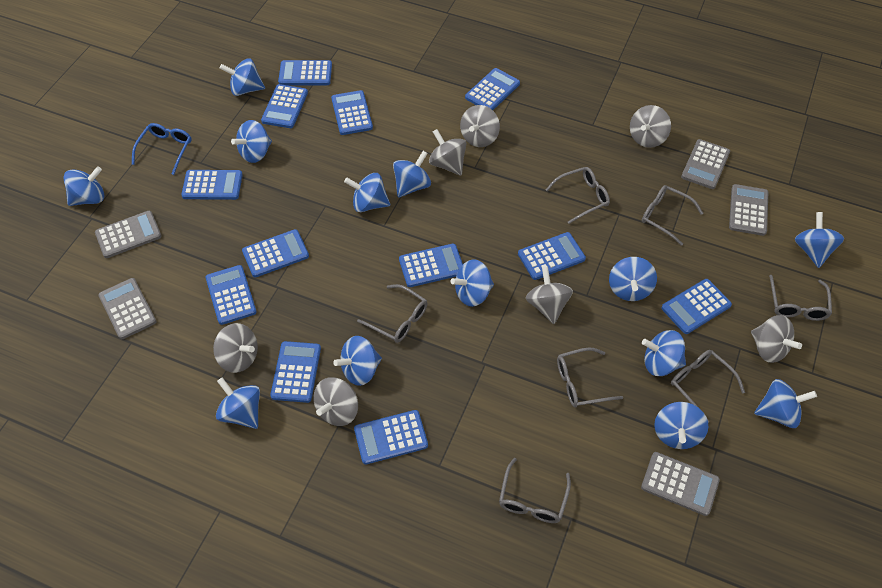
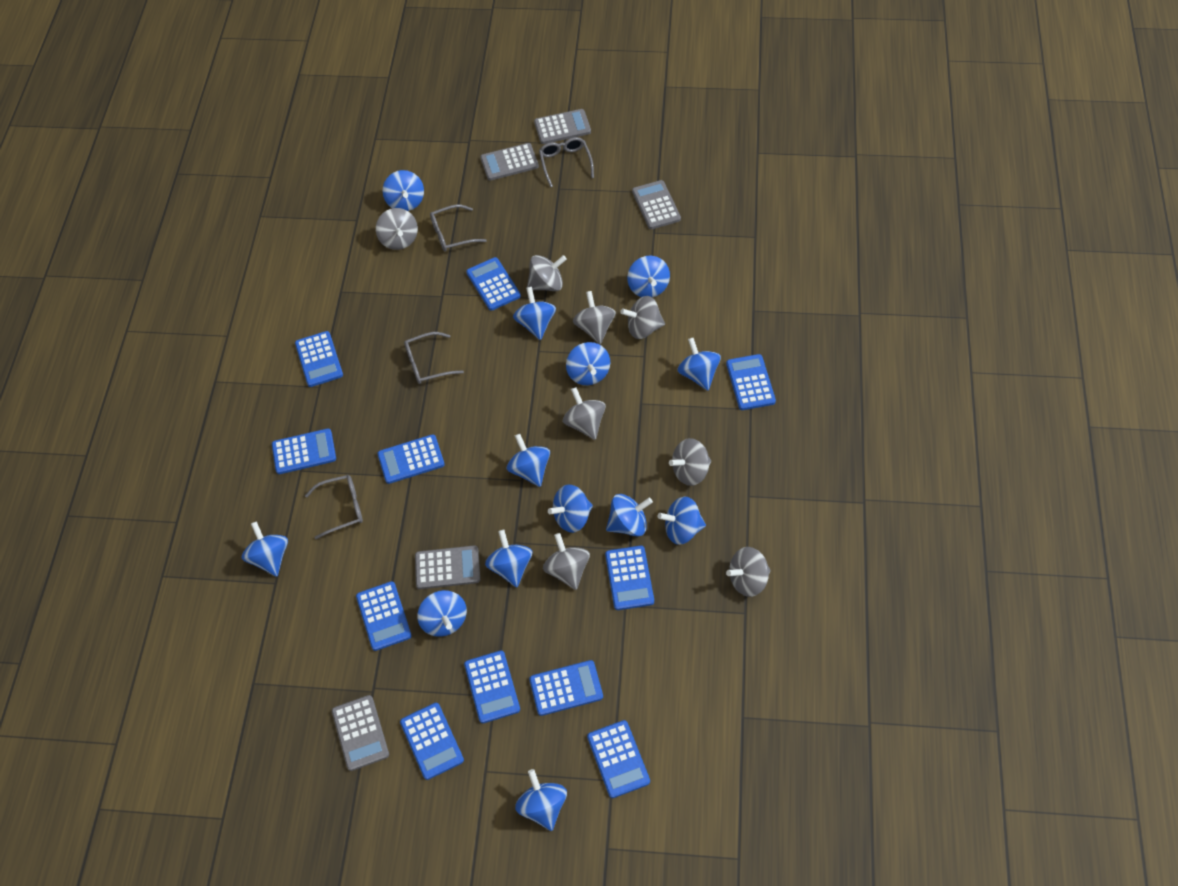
blue calculator: 12 -> 11
blue glasses: 1 -> 0
grey glasses: 7 -> 4
grey spinning top: 7 -> 8

